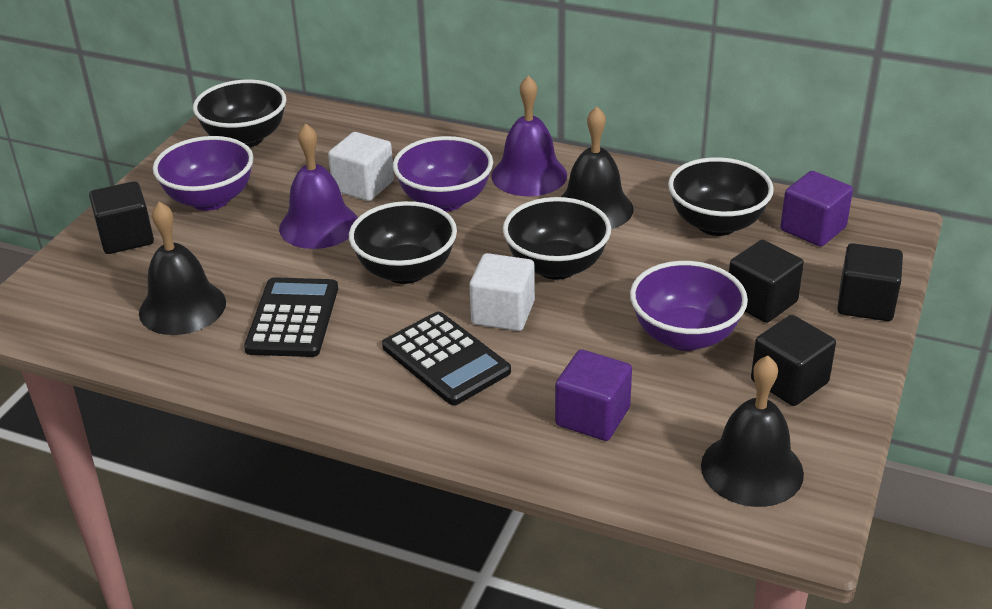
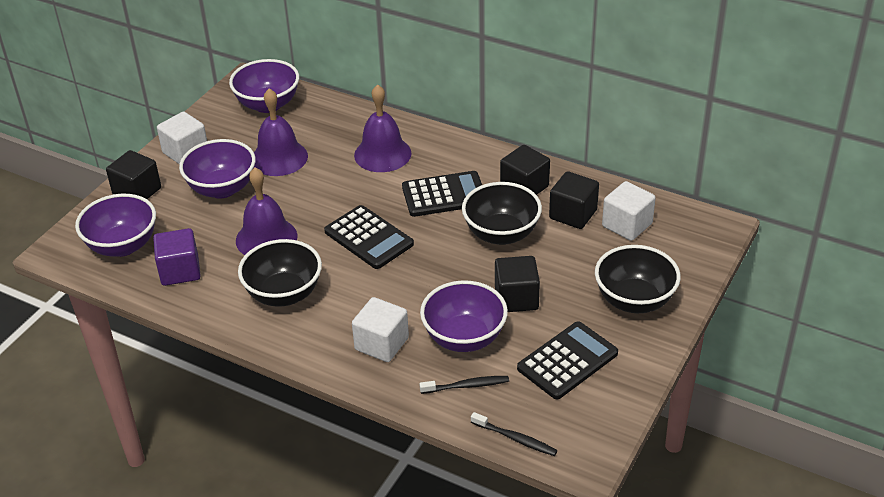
black bell: 3 -> 0
black bowl: 4 -> 3
black calculator: 2 -> 3
black toothbrush: 0 -> 2
purple bell: 2 -> 3
purple bowl: 3 -> 4
purple cube: 2 -> 1
white cube: 2 -> 3

